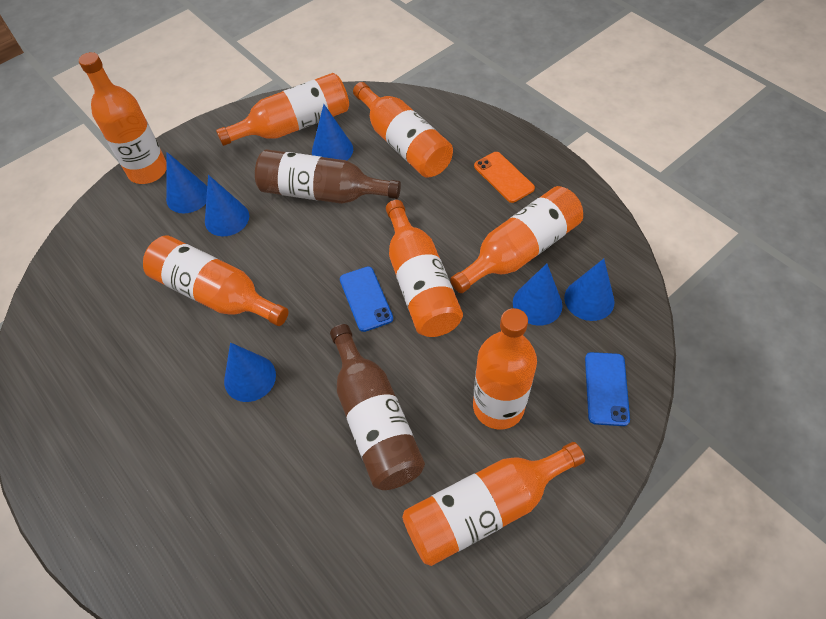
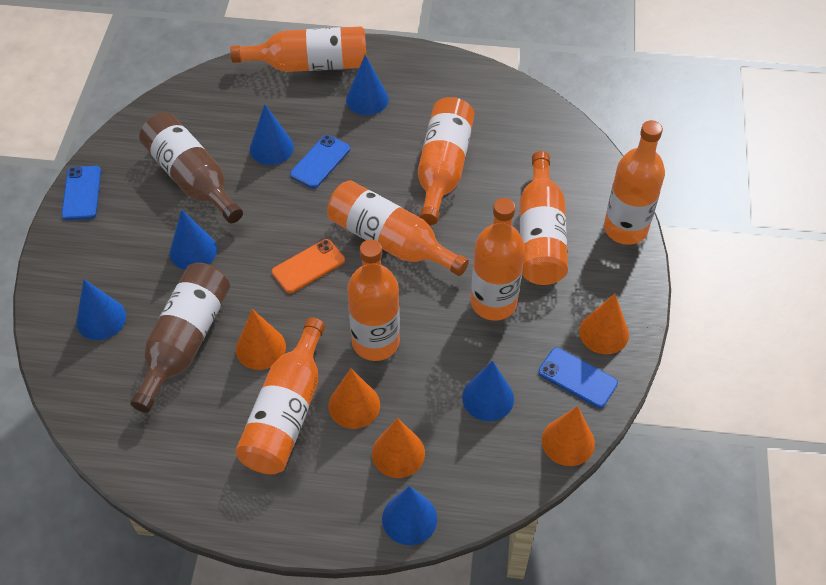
blue phone: 2 -> 3
orange cone: 0 -> 5

